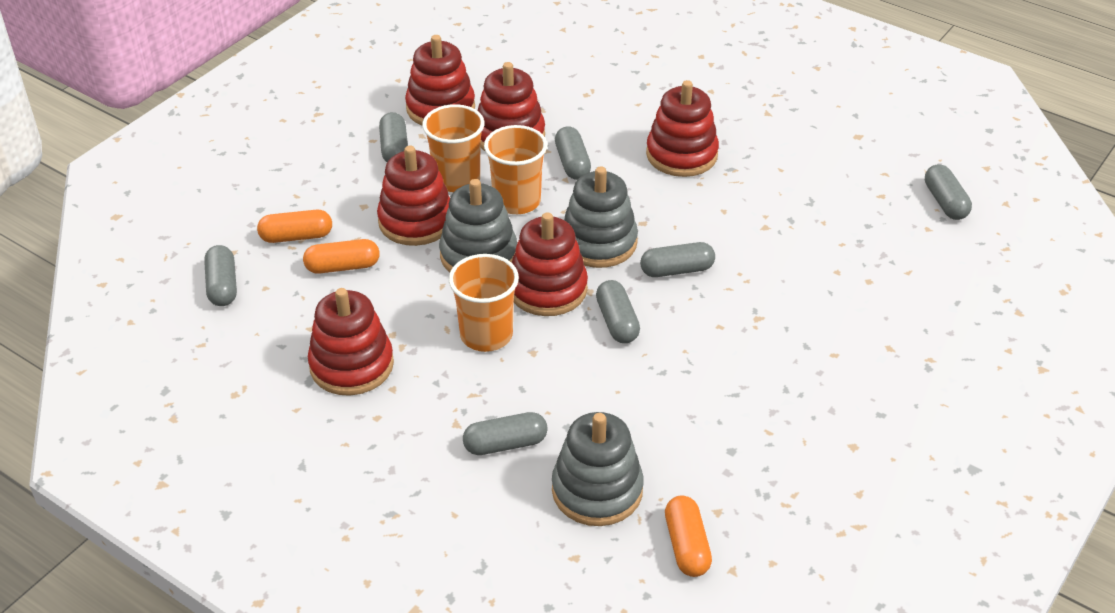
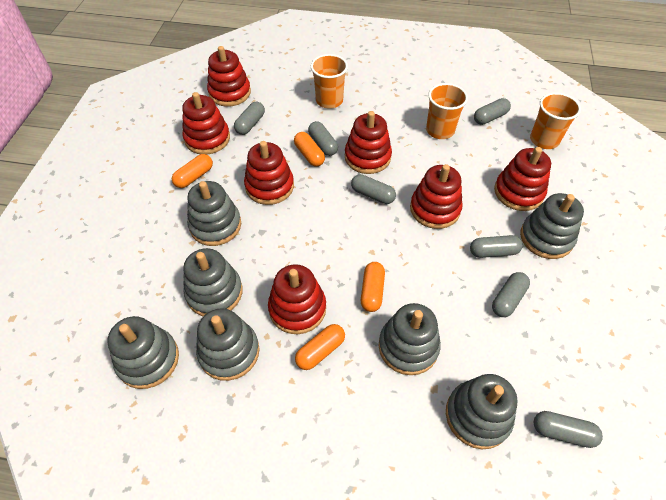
grey stacking toy: 3 -> 7
orange capsule: 3 -> 4
red stacking toy: 6 -> 7

